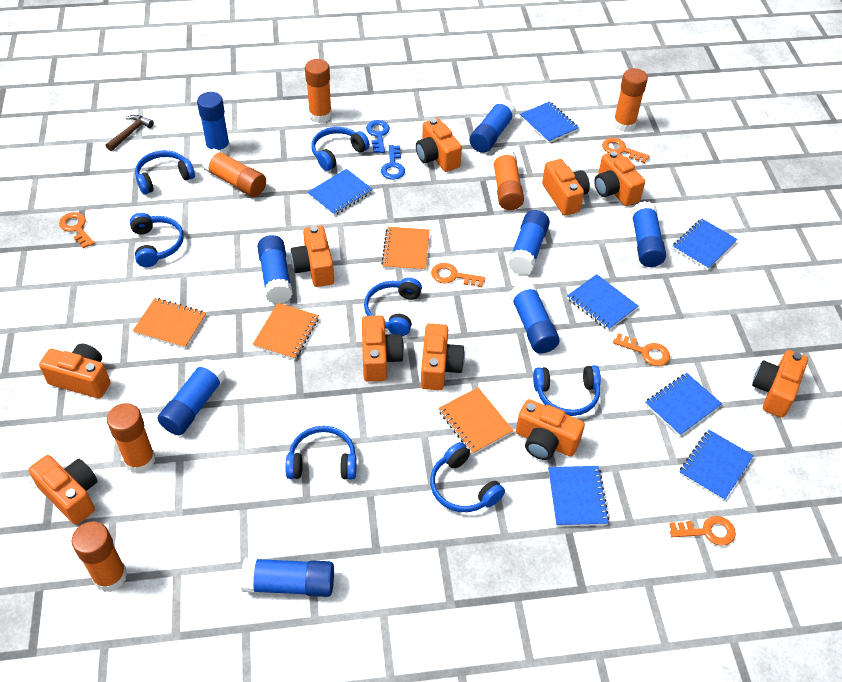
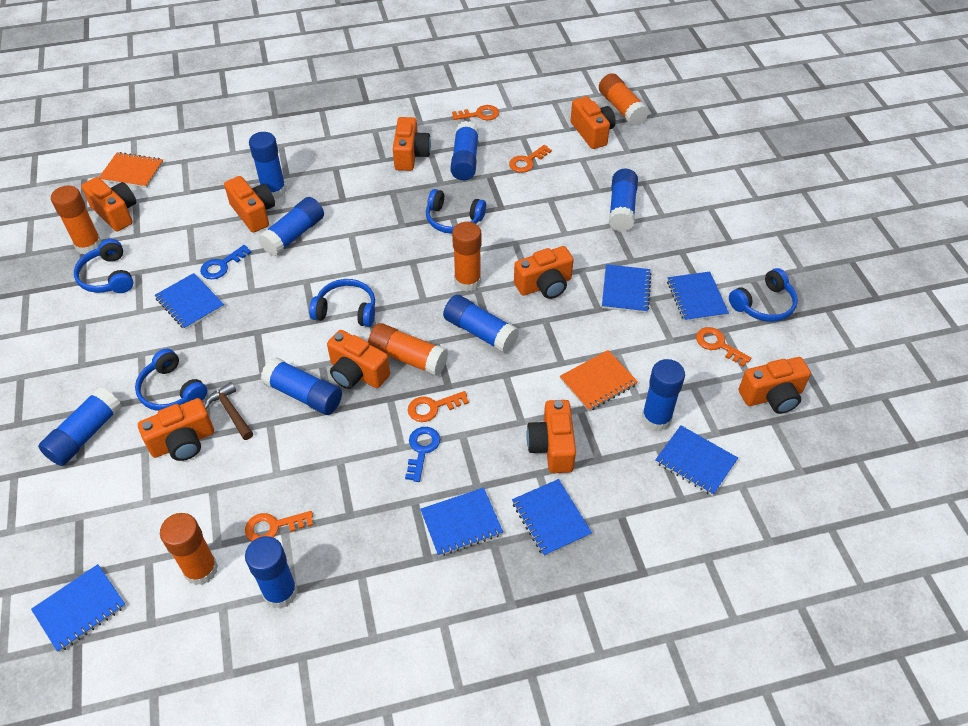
blue glue stick: 8 -> 9
blue headphones: 7 -> 5
orange camera: 10 -> 9
orange glue stick: 6 -> 5
orange notebook: 4 -> 2

